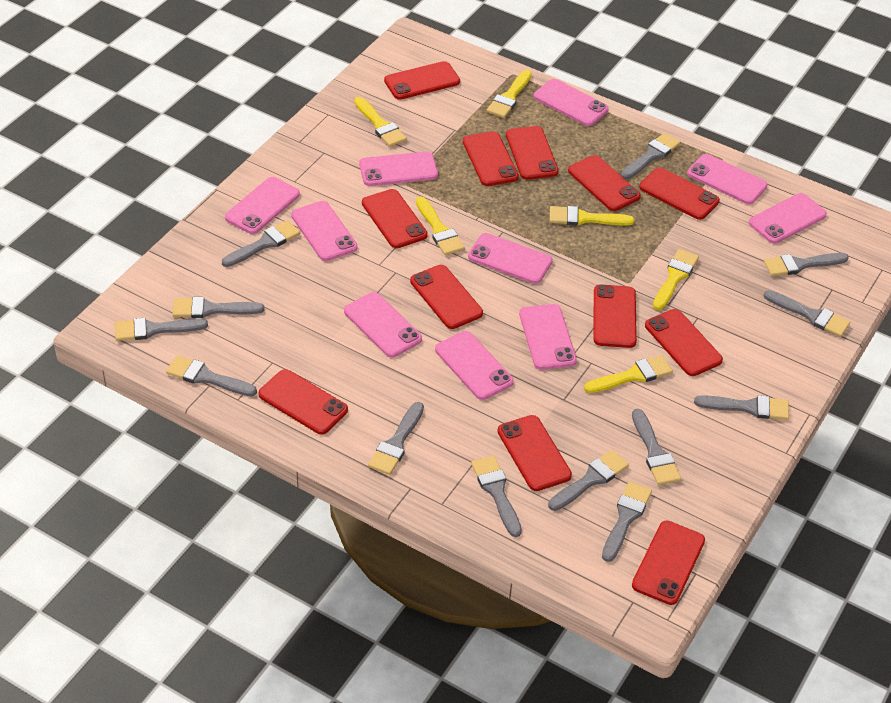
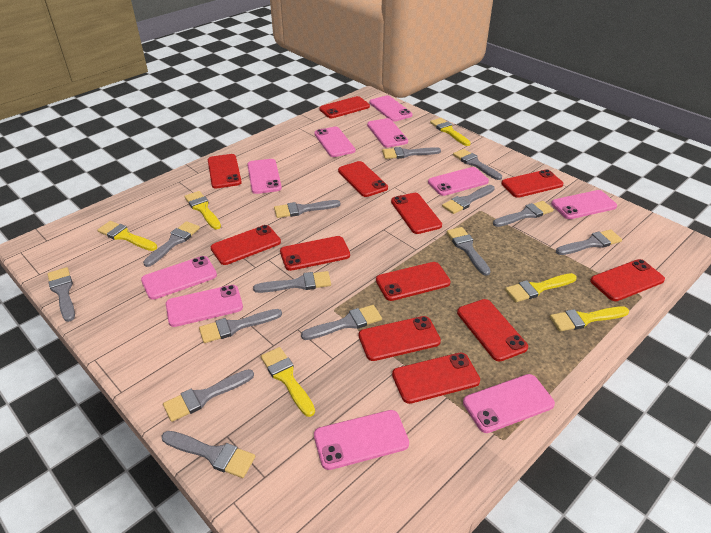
grey brush: 13 -> 14

